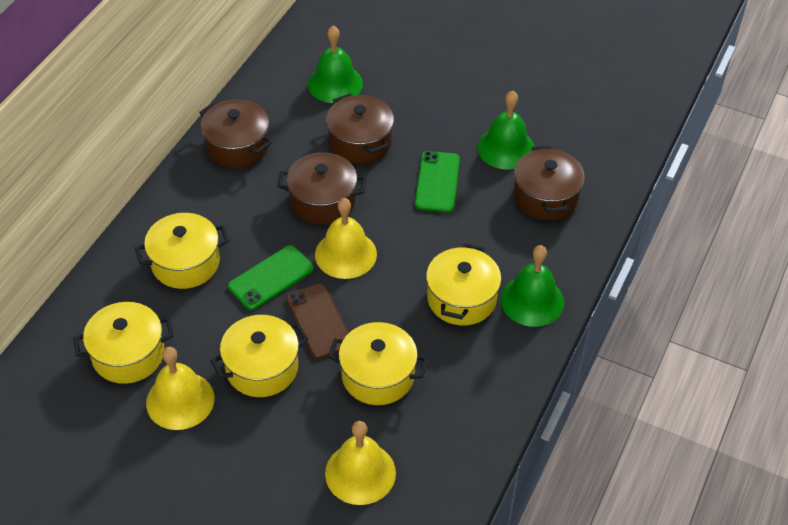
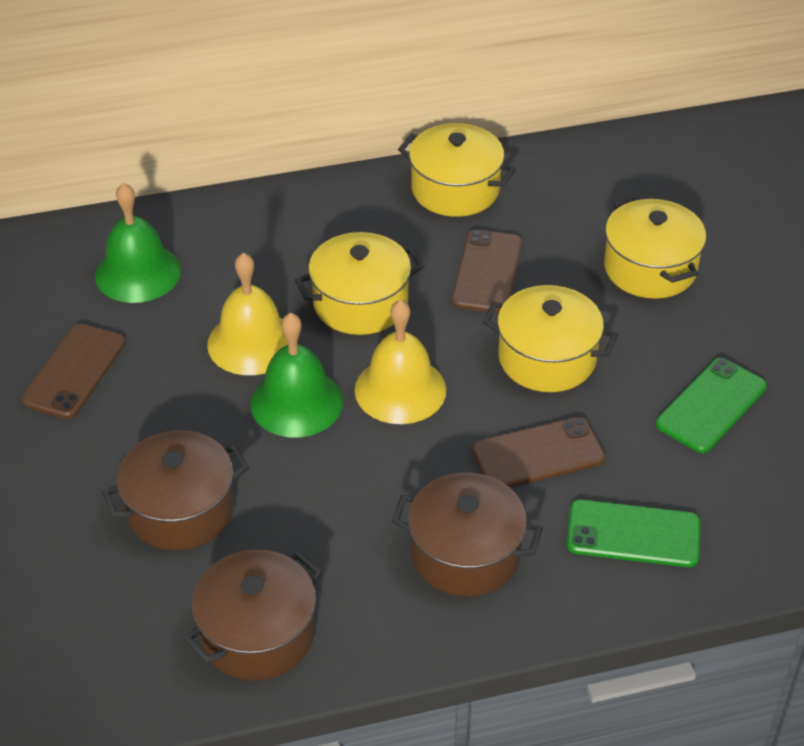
brown phone: 1 -> 3
brown pot: 4 -> 3
green bell: 3 -> 2
yellow bell: 3 -> 2
yellow pot: 5 -> 4

